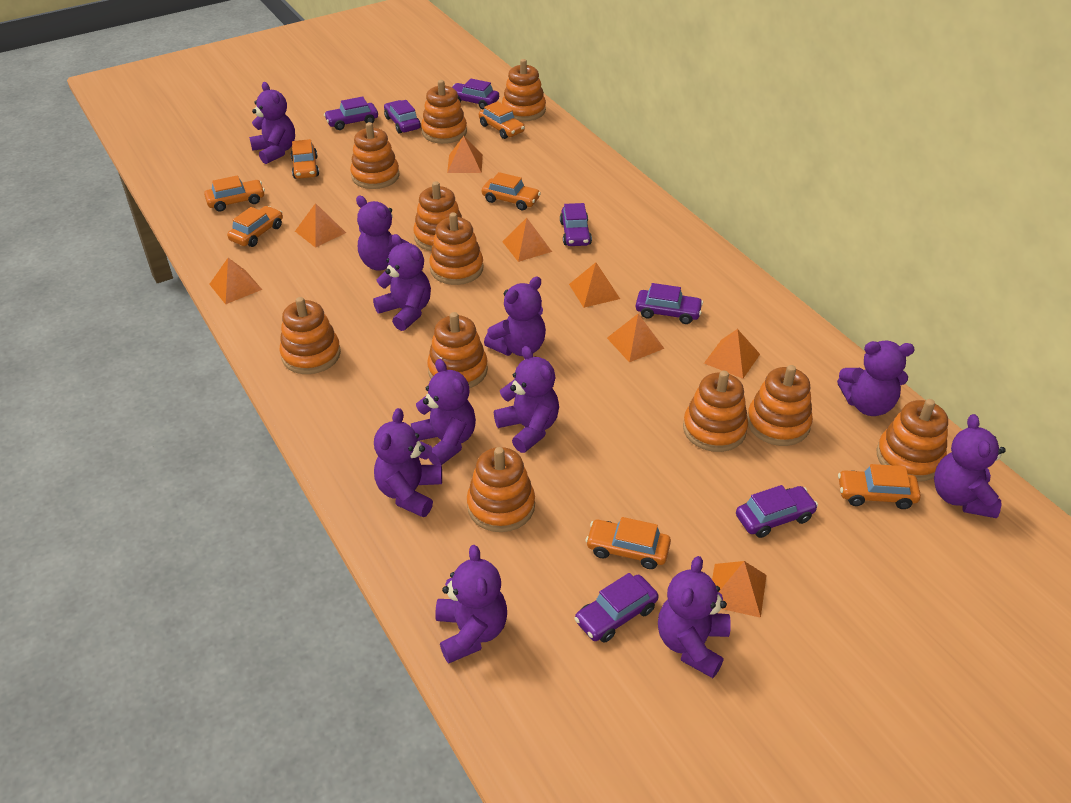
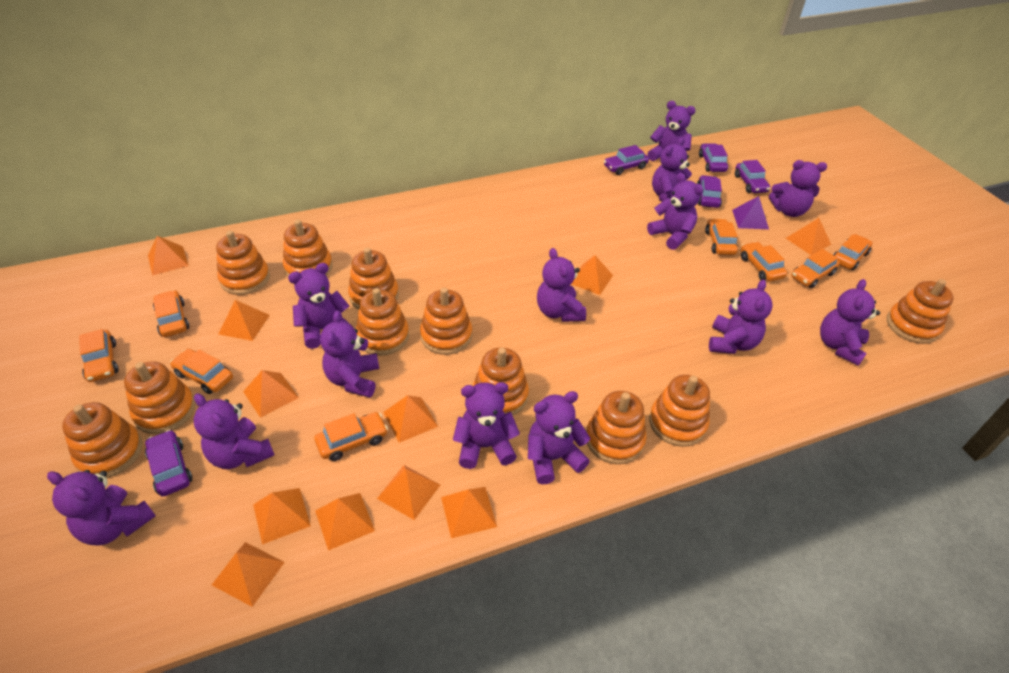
orange car: 7 -> 8
orange pyramid: 8 -> 11
purple car: 7 -> 5
purple pyramid: 0 -> 1
purple teddy bear: 11 -> 13

